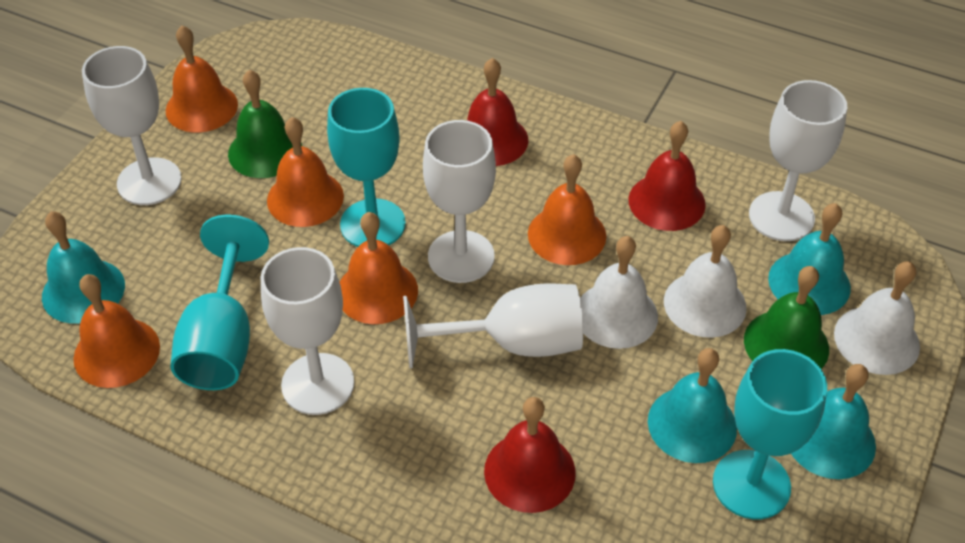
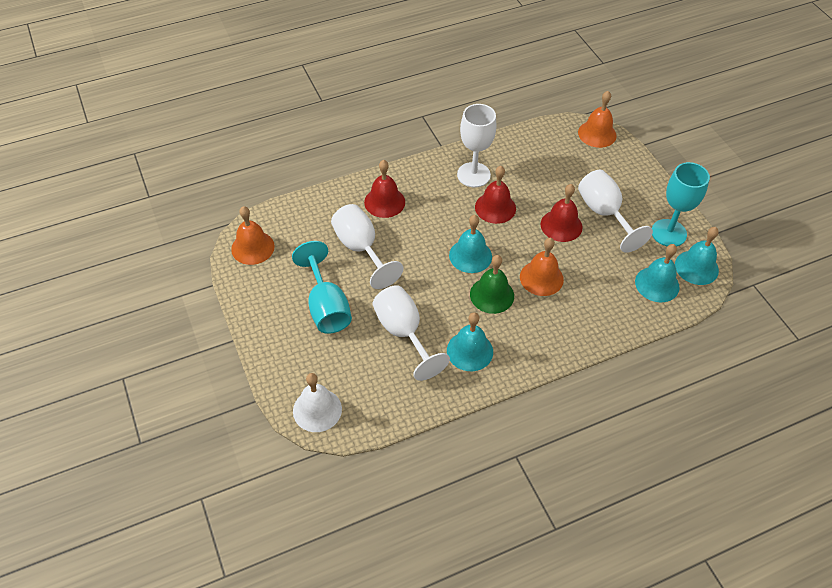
green bell: 2 -> 1
orange bell: 5 -> 3
turquoise goblet: 3 -> 2
white bell: 3 -> 1
white goblet: 5 -> 4

